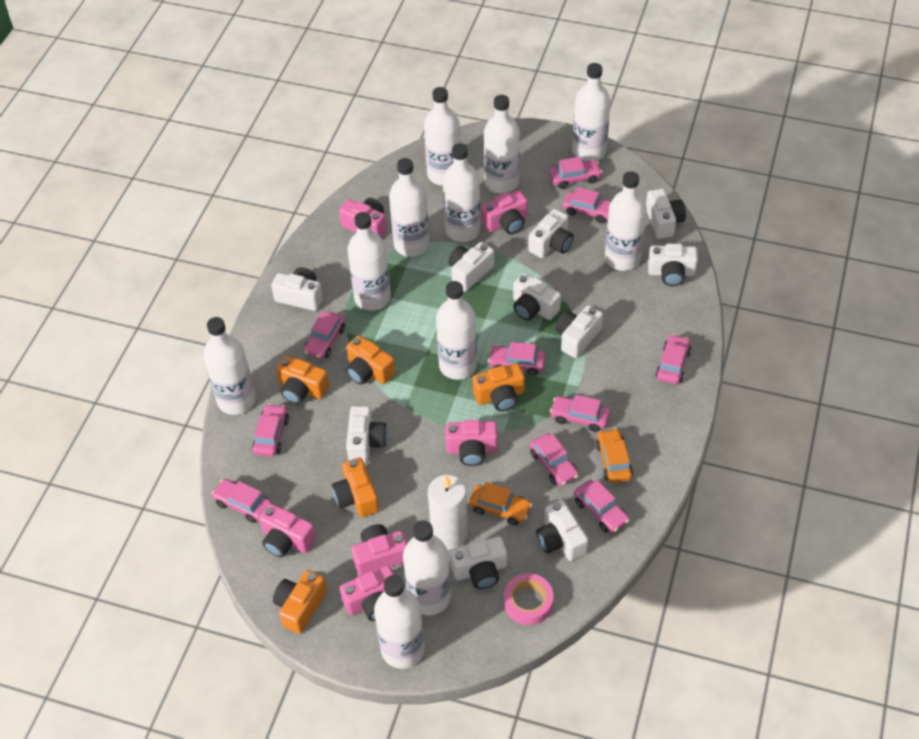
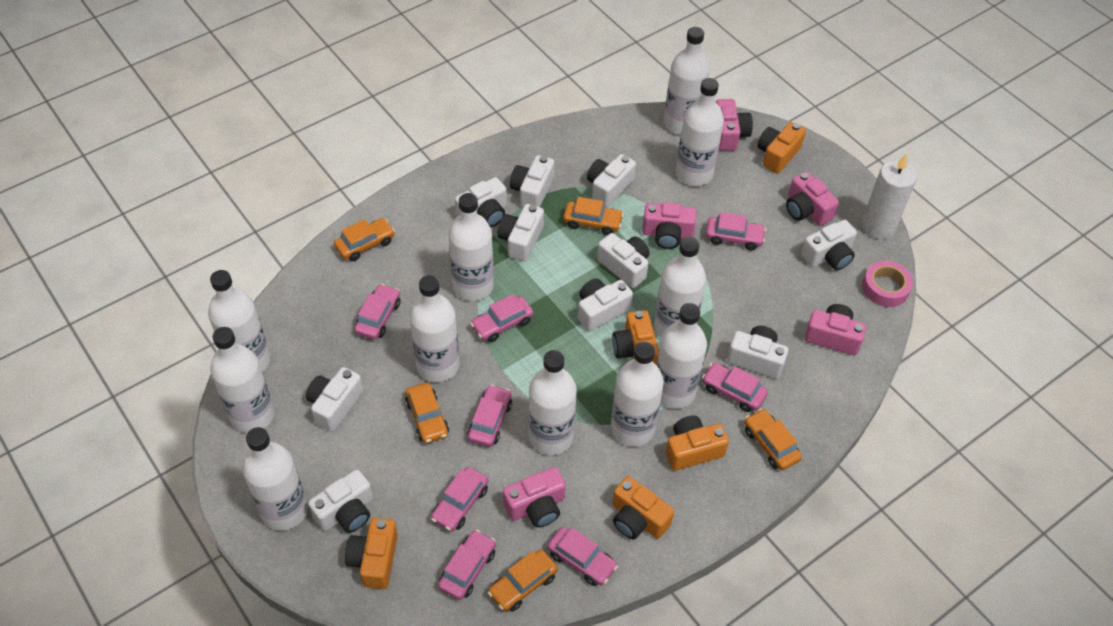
orange car: 2 -> 5
pink camera: 6 -> 5
pink car: 10 -> 8

